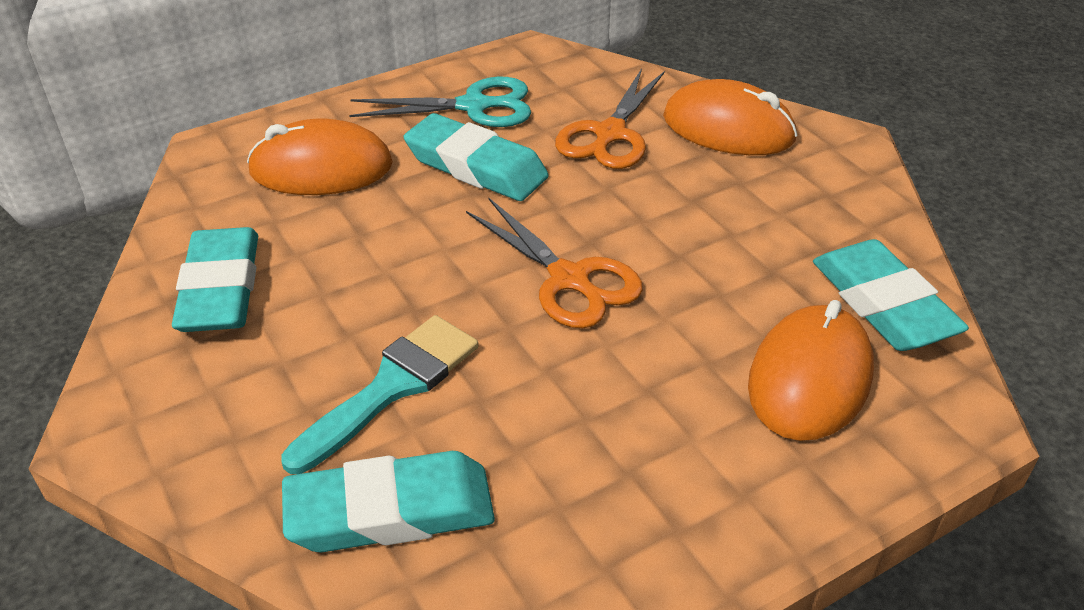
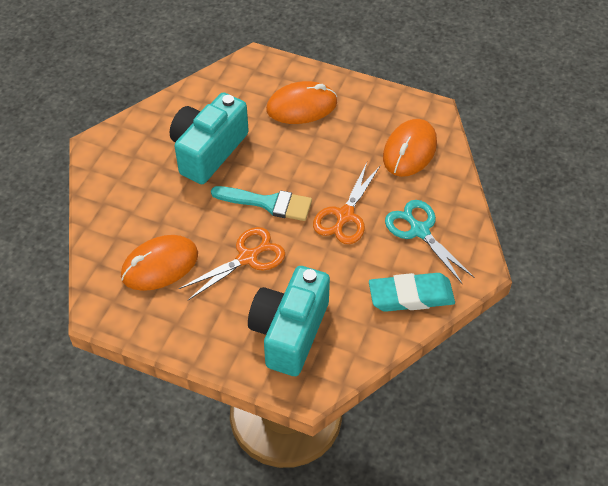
turquoise camera: 0 -> 2
turquoise eraser: 4 -> 1

